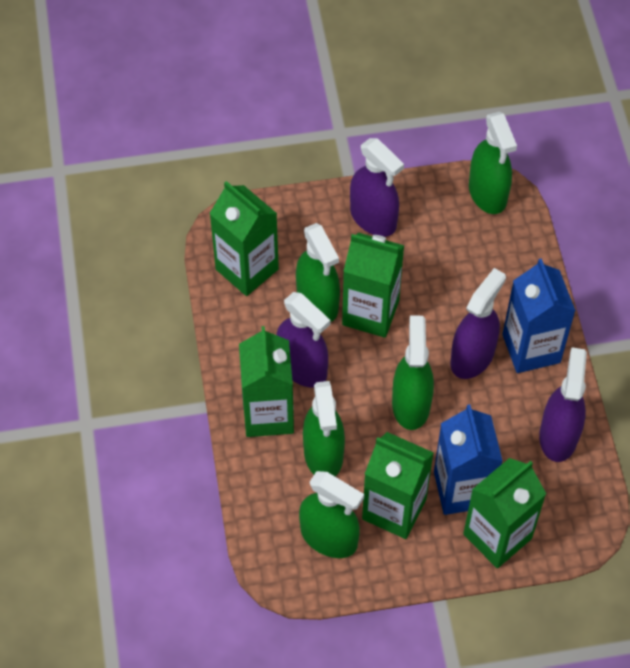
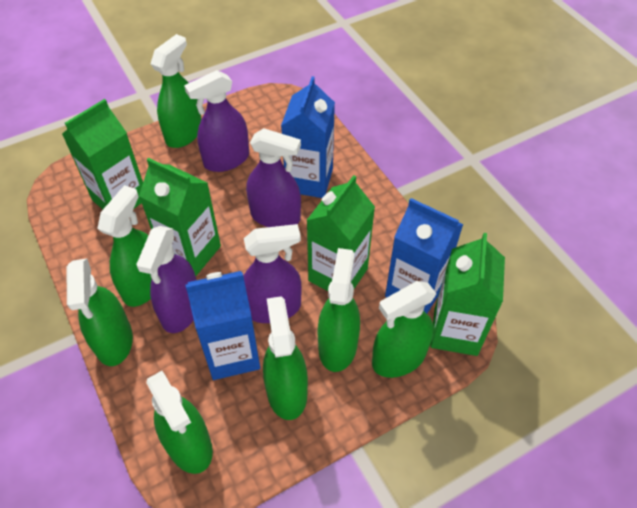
blue carton: 2 -> 3
green carton: 5 -> 4
green spray bottle: 5 -> 7

